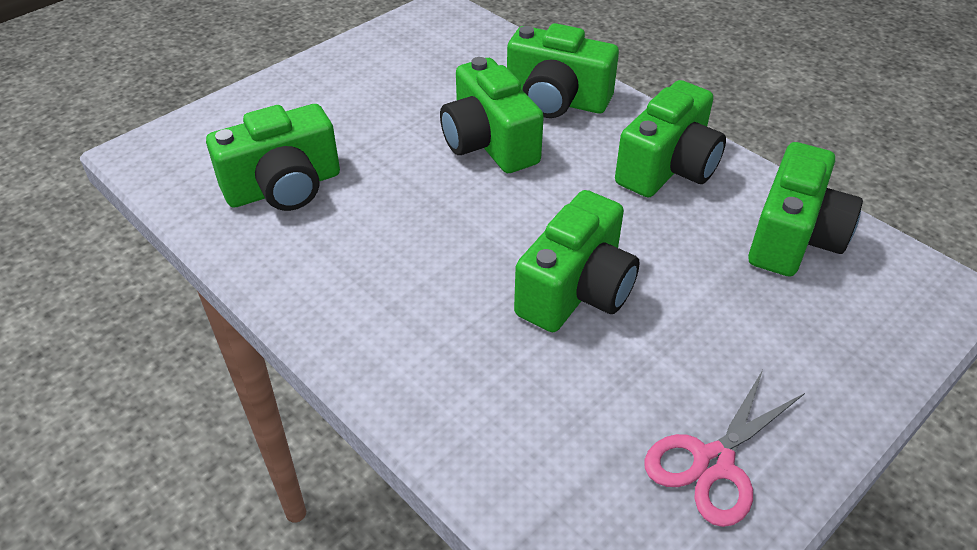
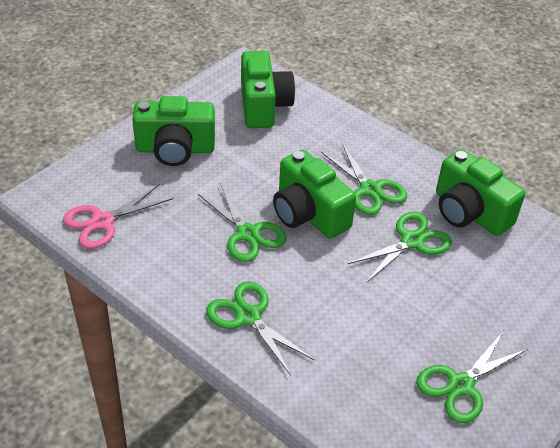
green camera: 6 -> 4
green scissors: 0 -> 5

